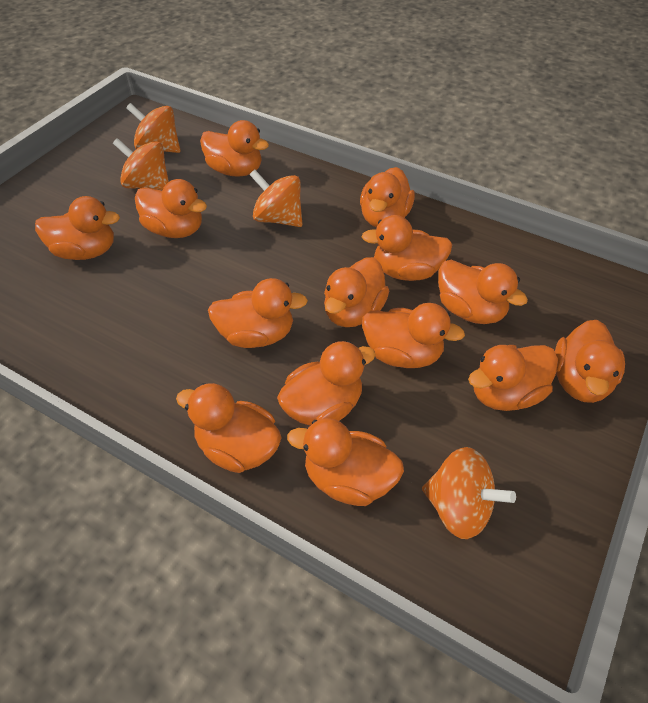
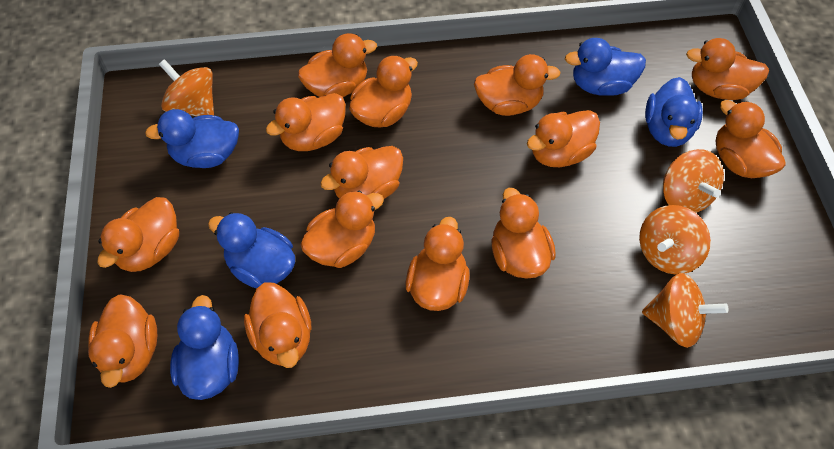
blue duck: 0 -> 5

